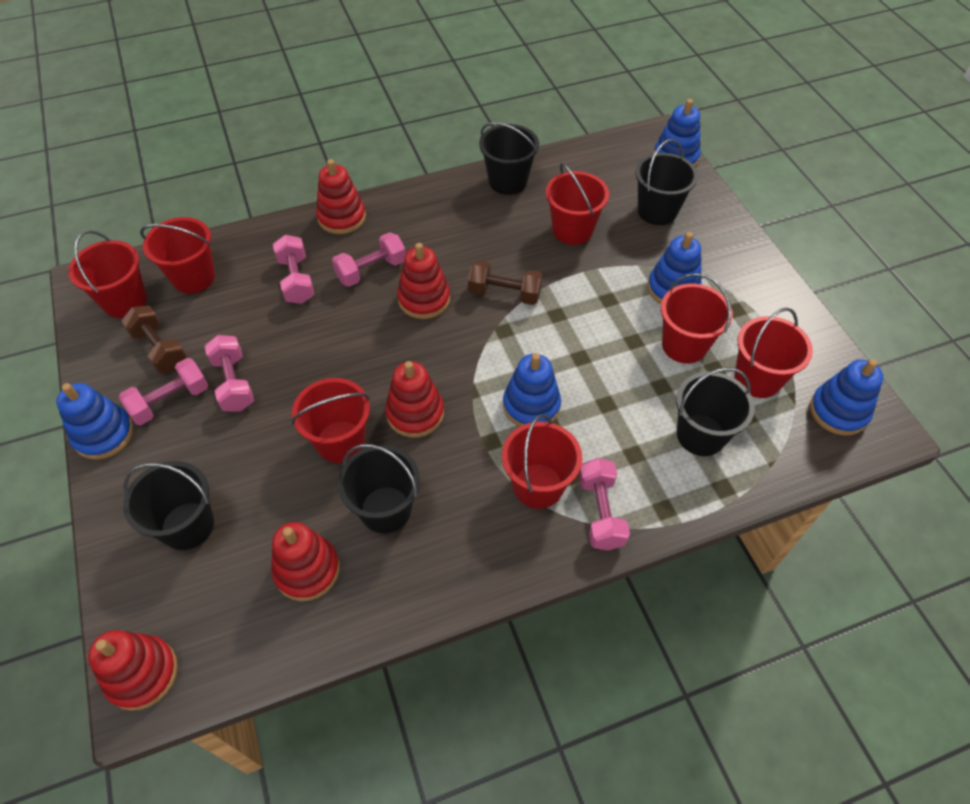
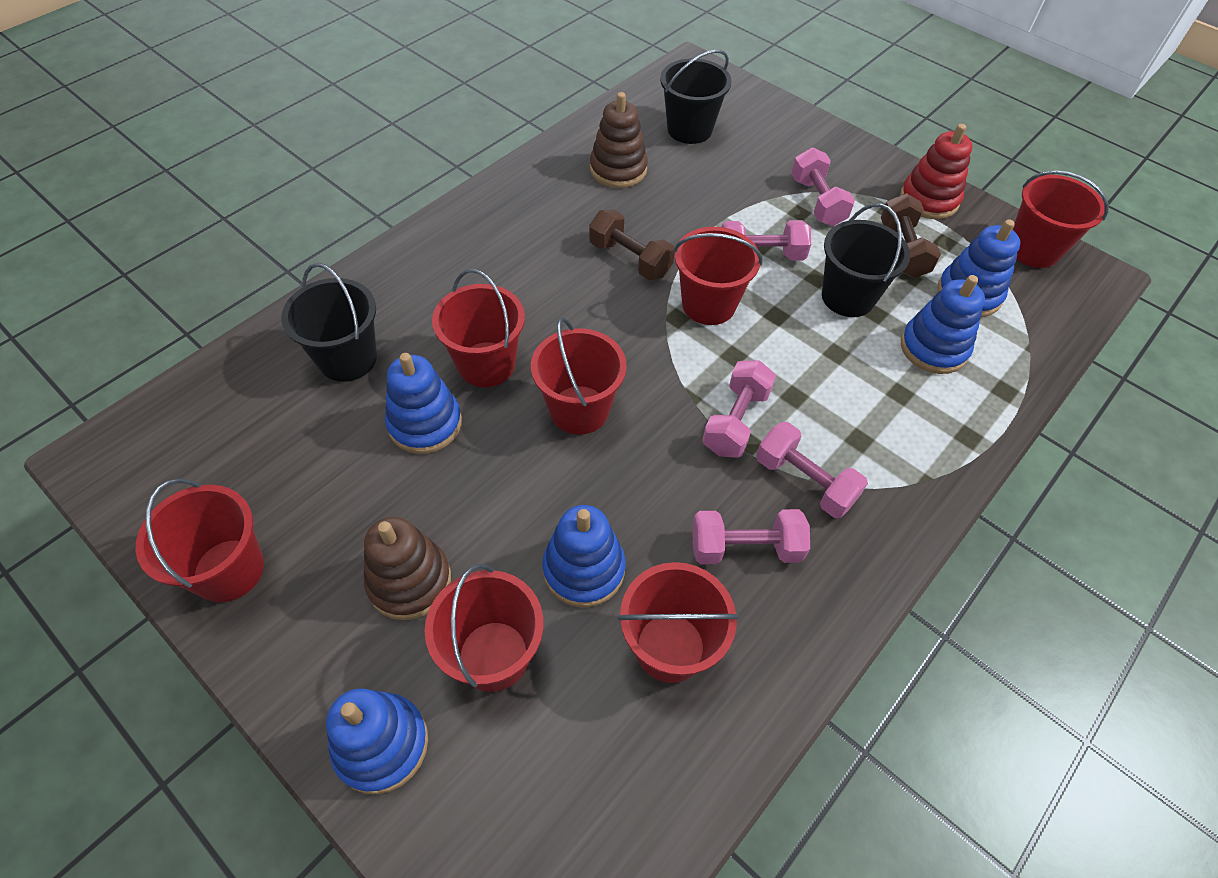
black bucket: 5 -> 3
brown stacking toy: 0 -> 2
red stacking toy: 5 -> 1

